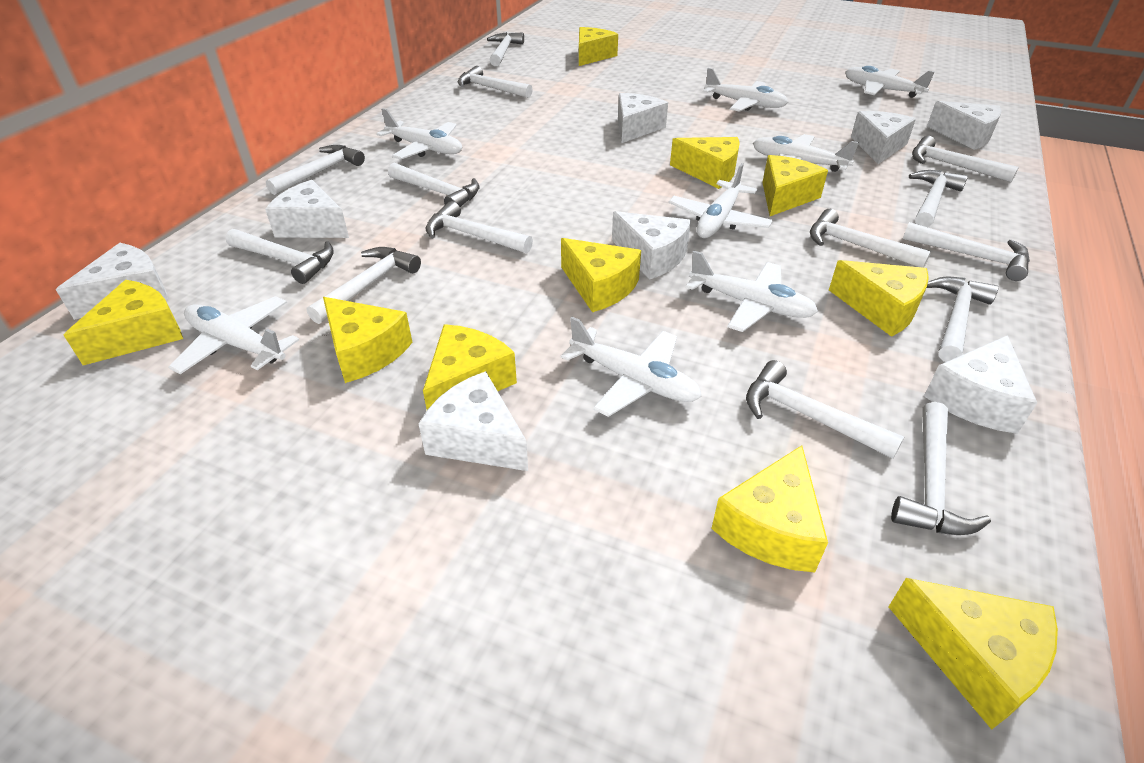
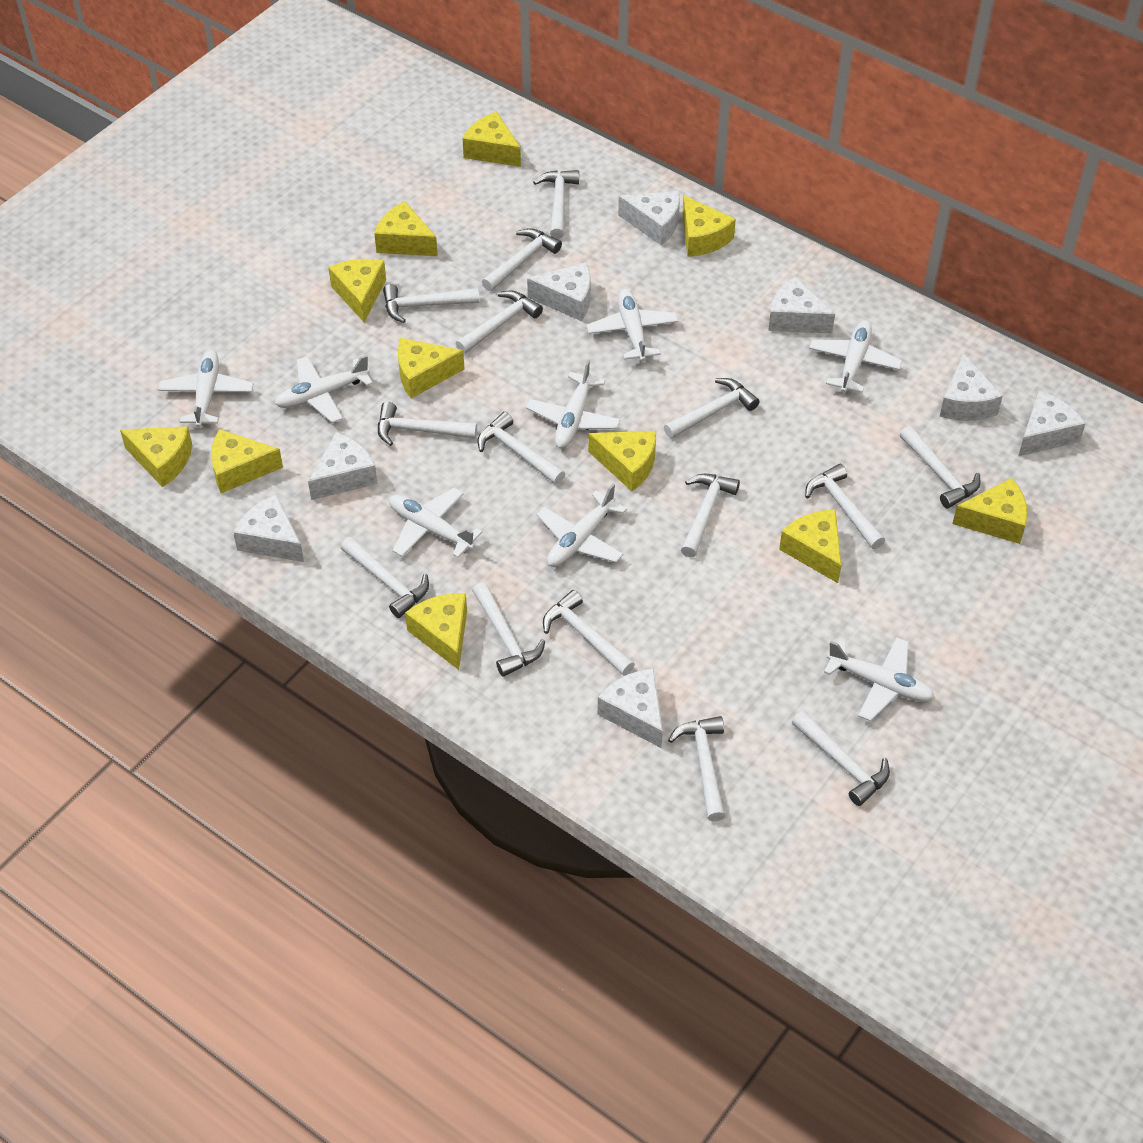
white hammer: 14 -> 15
yellow cheese: 10 -> 11

